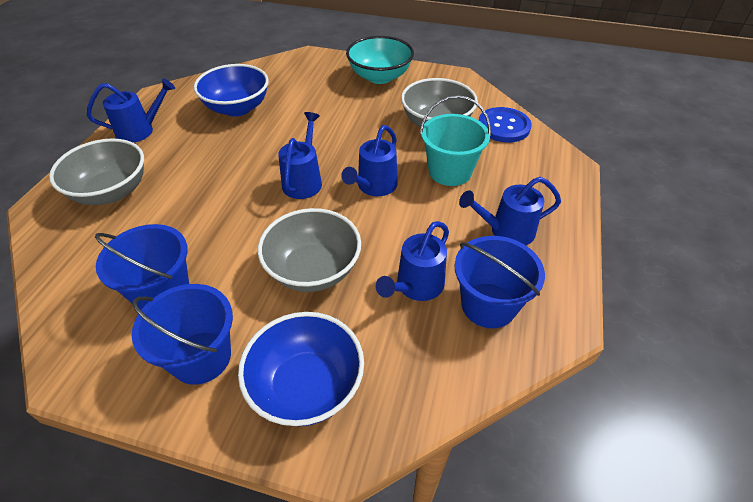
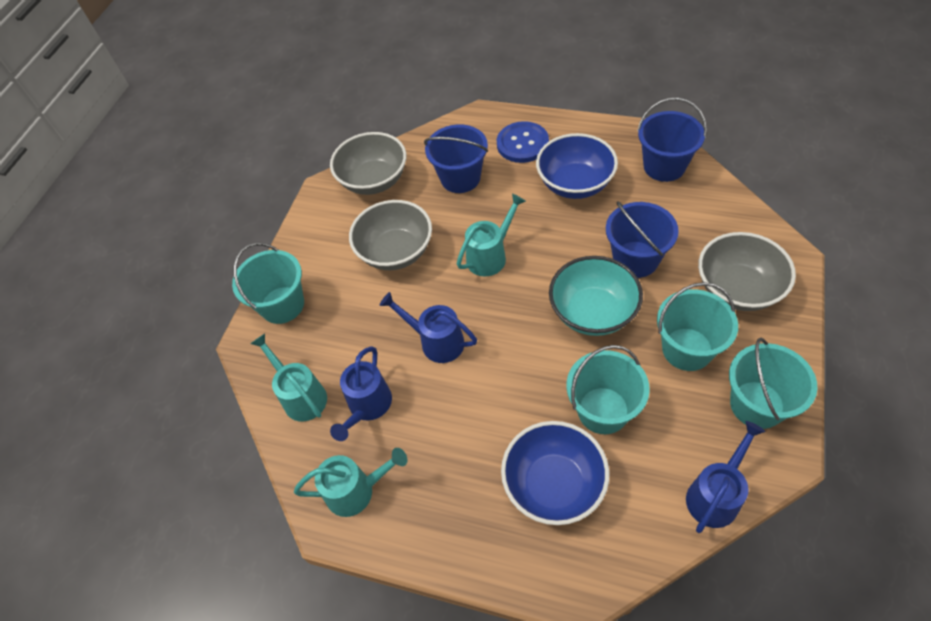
blue watering can: 5 -> 3
turquoise bucket: 1 -> 4
turquoise watering can: 0 -> 3

